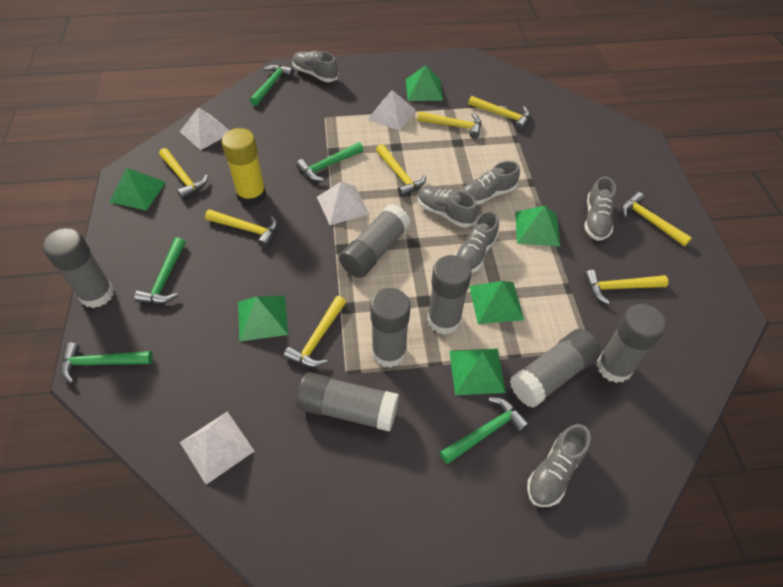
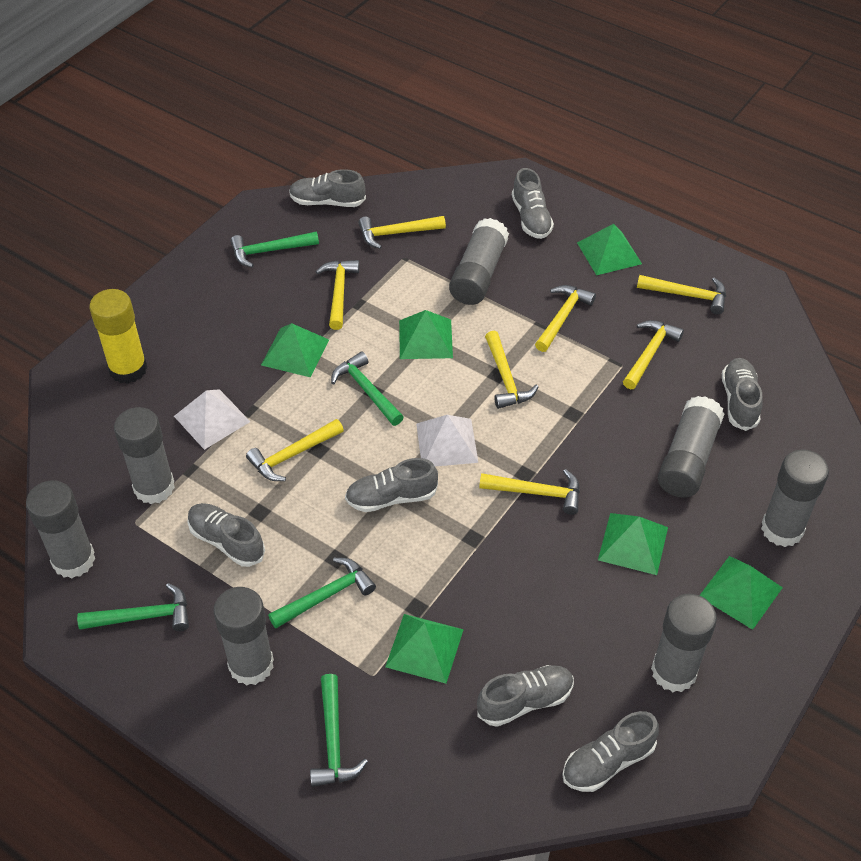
grey shoe: 6 -> 7
white pyramid: 4 -> 2

